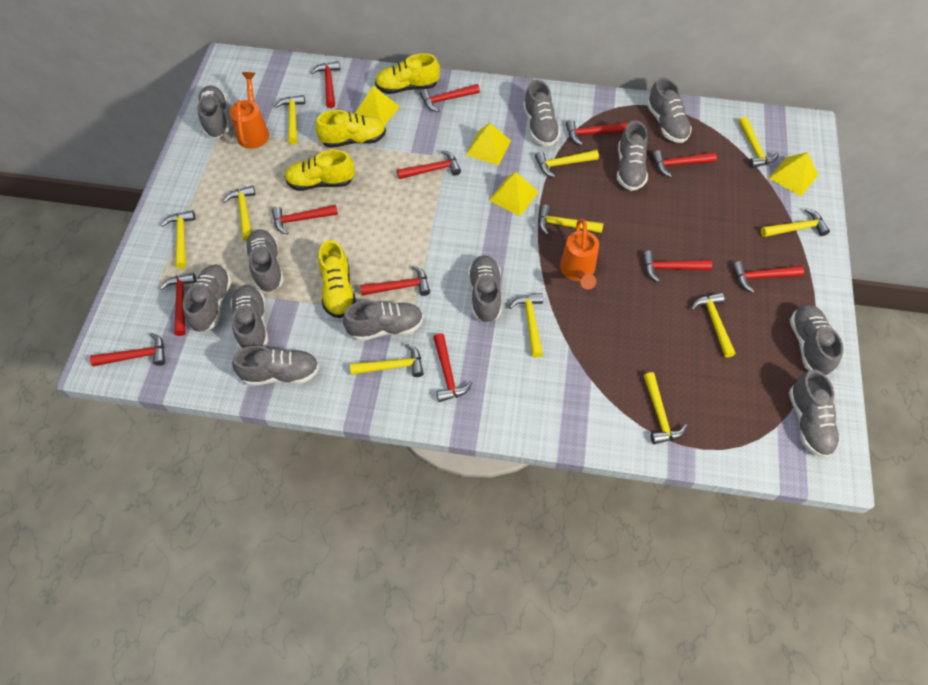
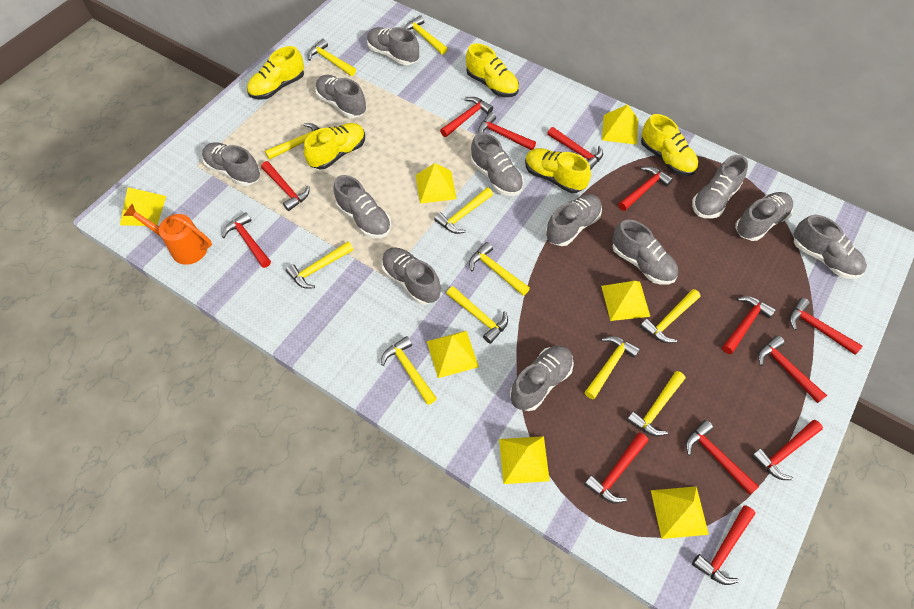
orange watering can: 2 -> 1
red hammer: 12 -> 13
yellow pyramid: 4 -> 7
yellow shoe: 4 -> 5

